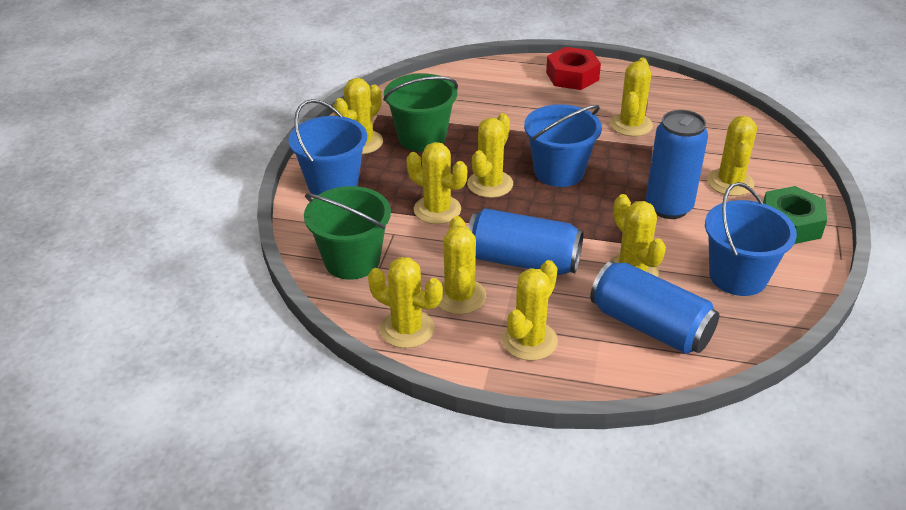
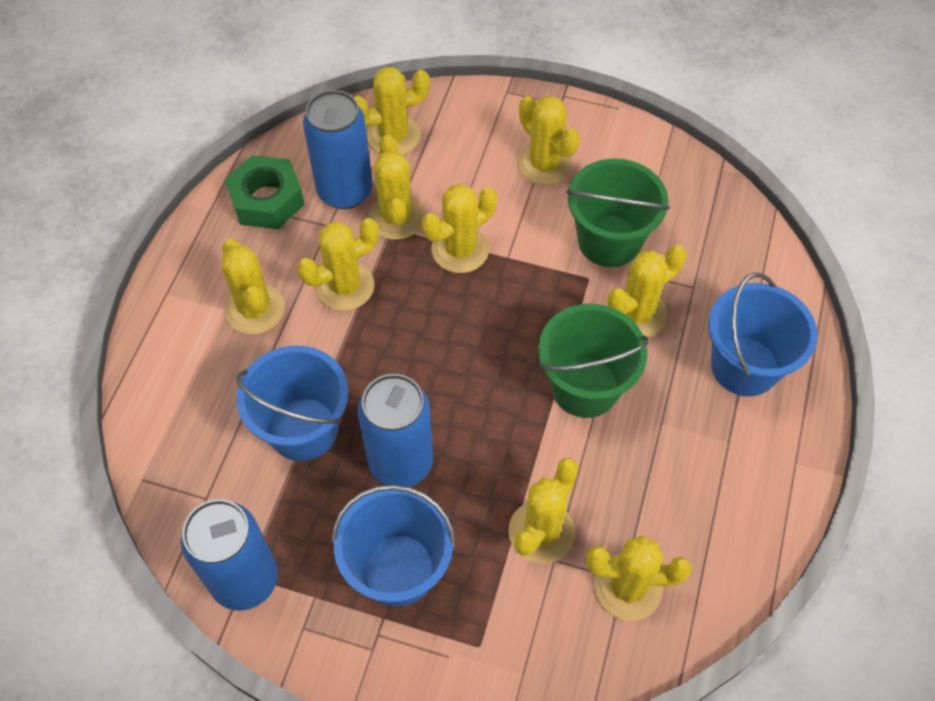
red nut: 1 -> 0

